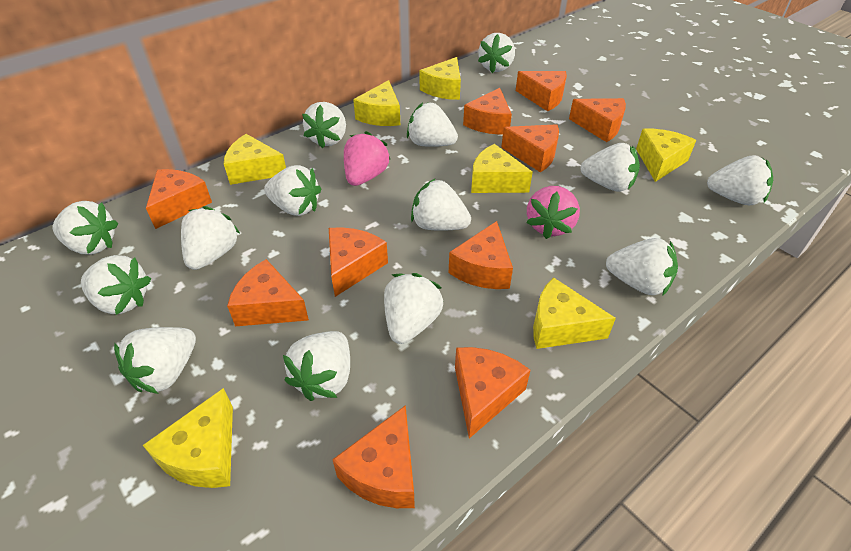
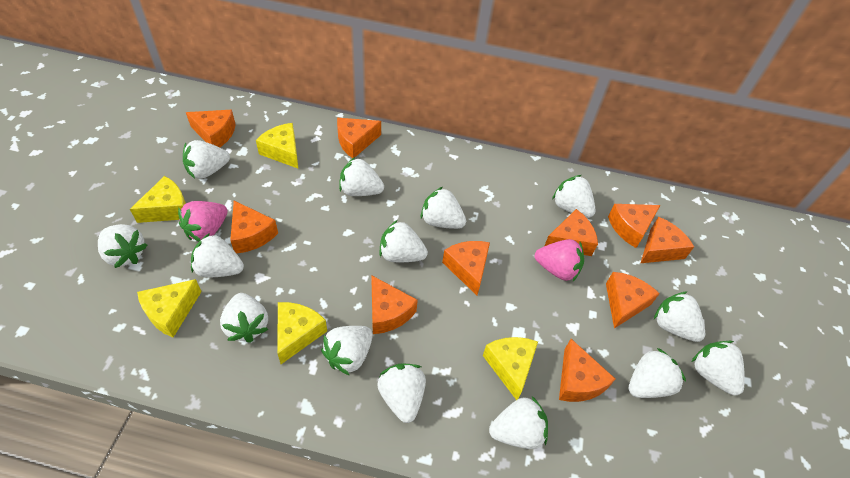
yellow cheese: 7 -> 5

